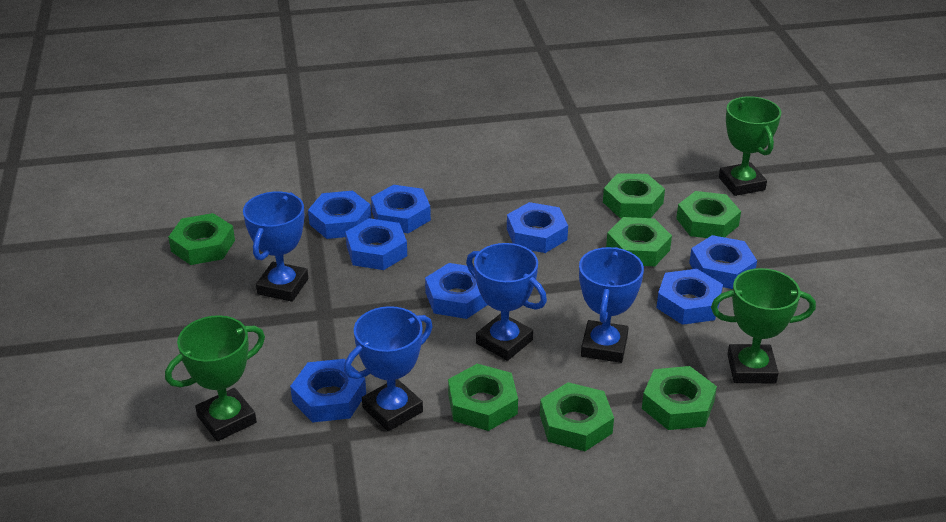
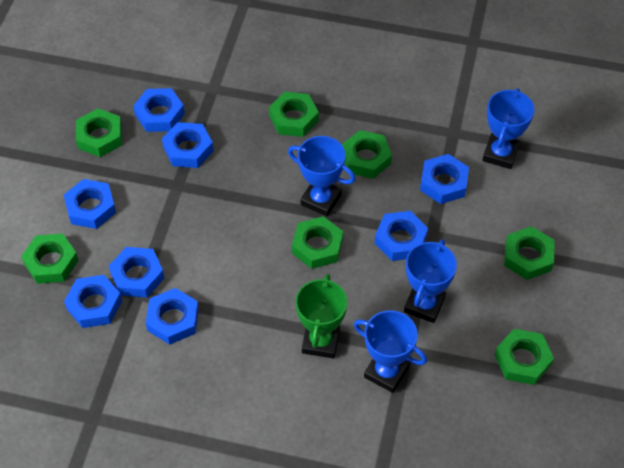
green trophy: 3 -> 1

